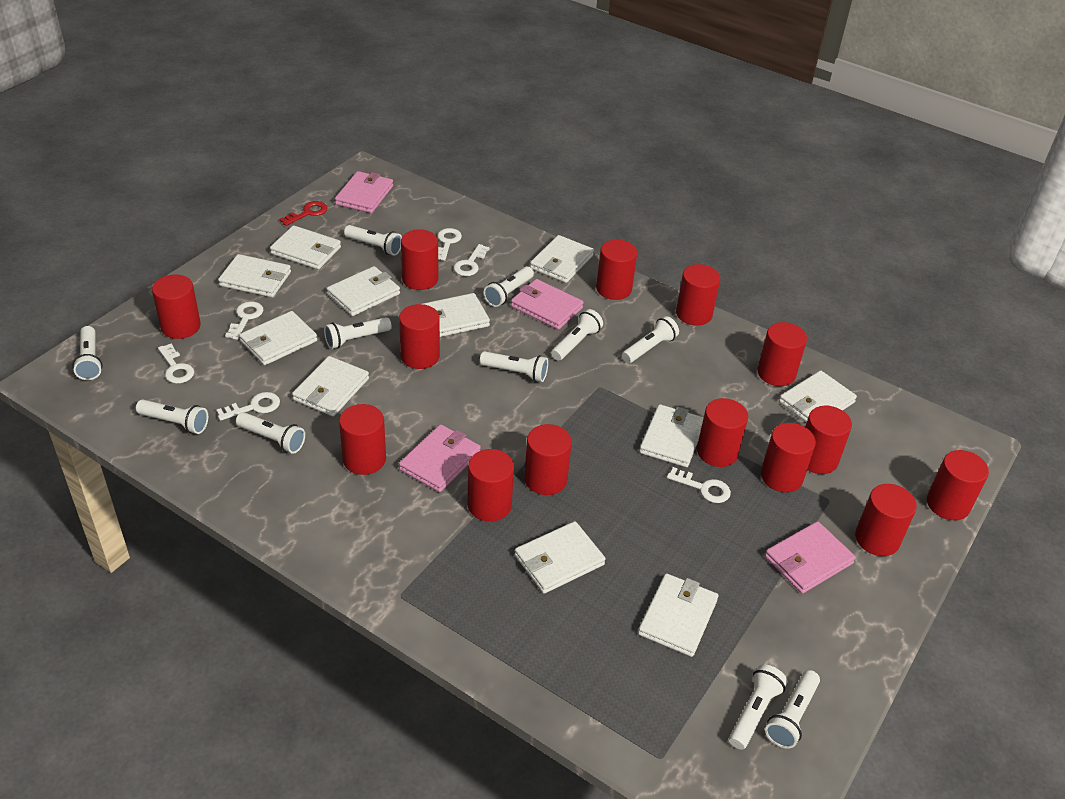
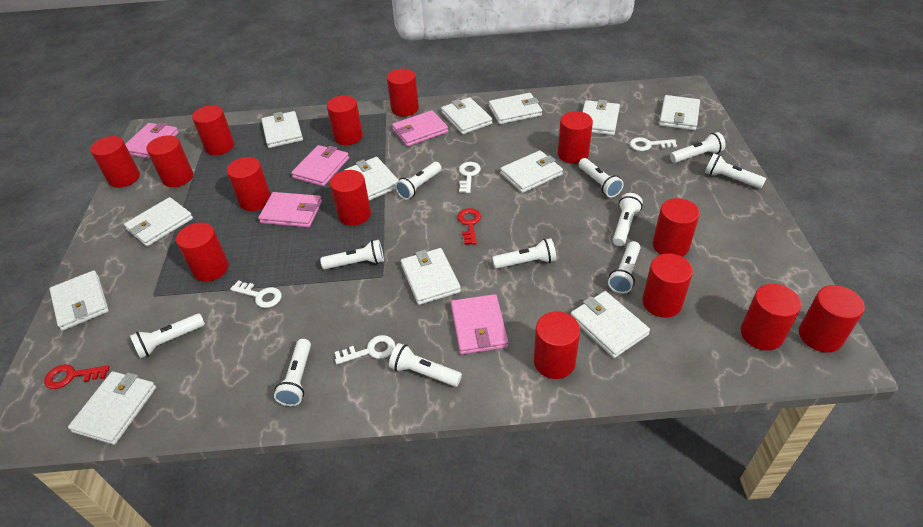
pink wallet: 4 -> 5
red key: 1 -> 2
white key: 6 -> 4
white wallet: 11 -> 12

